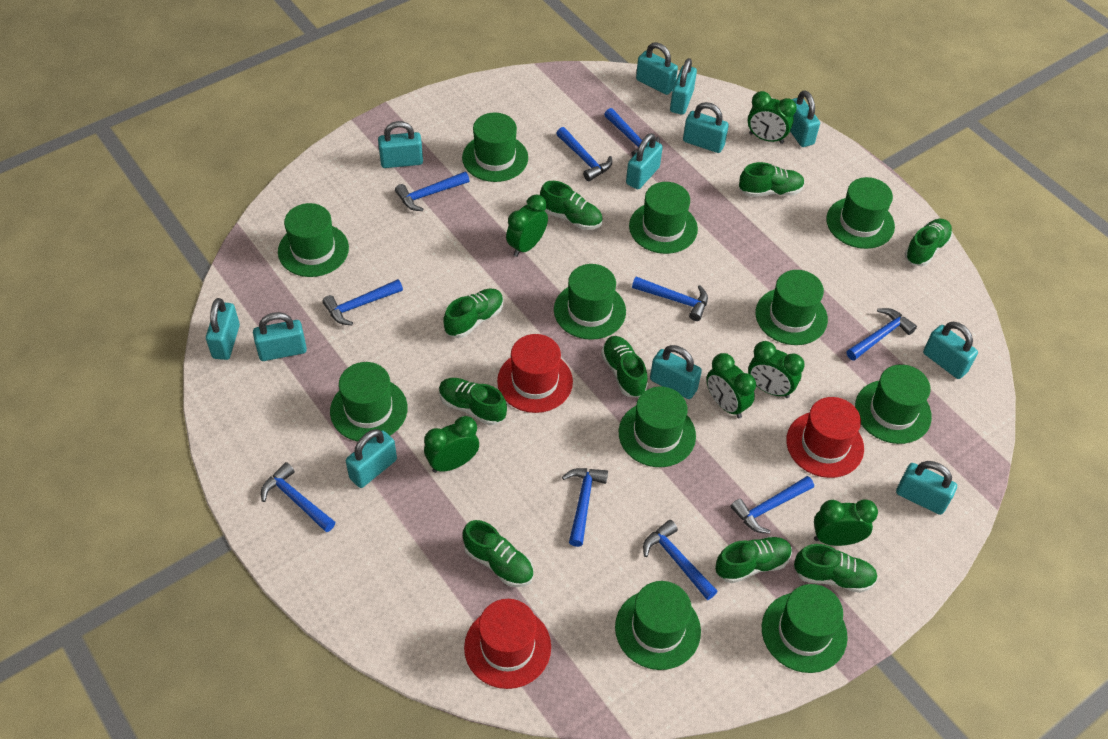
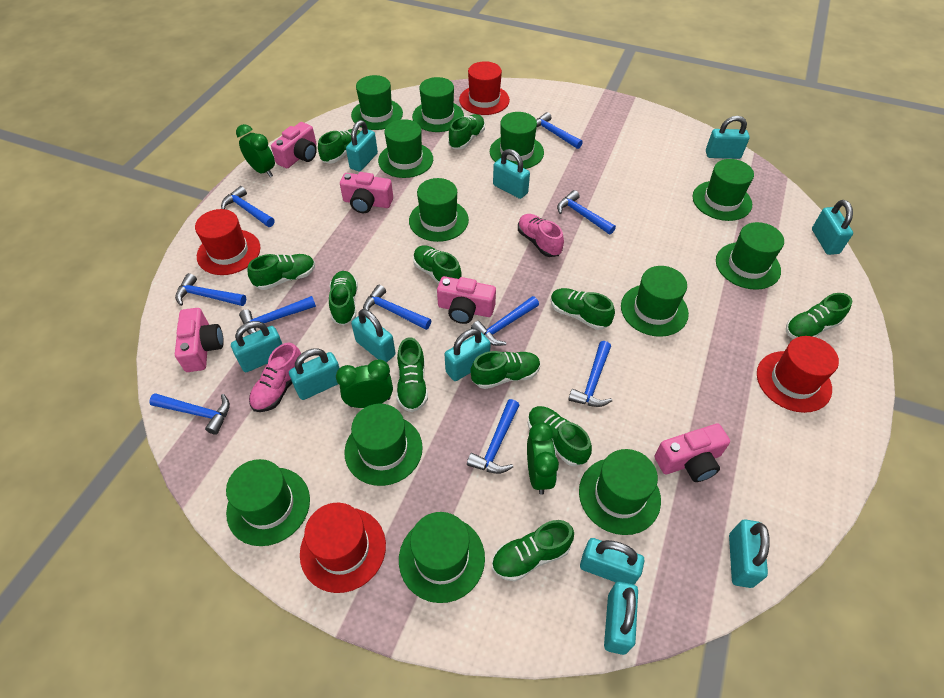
green clock: 6 -> 3
green hat: 11 -> 12
green shoe: 9 -> 11
pink camera: 0 -> 5
pink shoe: 0 -> 2
red hat: 3 -> 4
turquoise padlock: 12 -> 11

